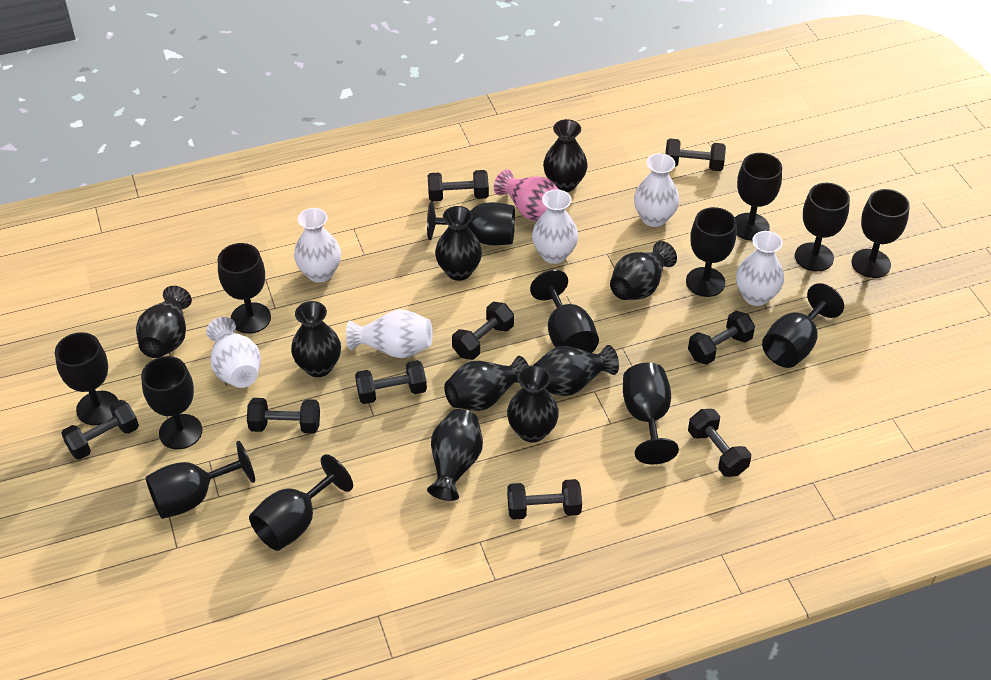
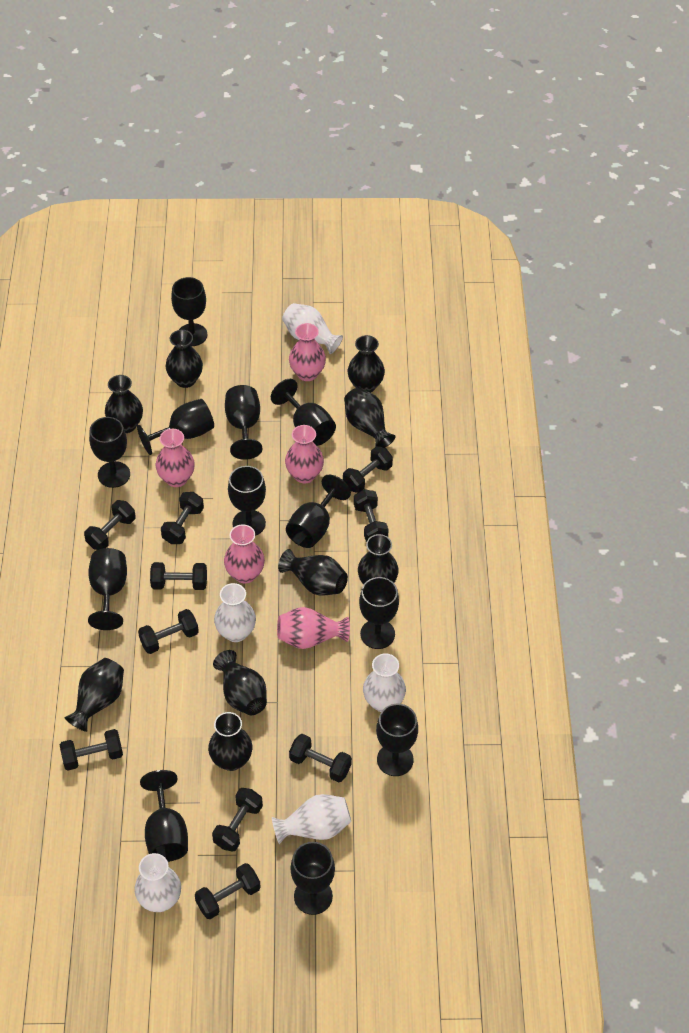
black dumbbell: 9 -> 10
black goblet: 13 -> 12
pink vase: 1 -> 5
white vase: 6 -> 5

